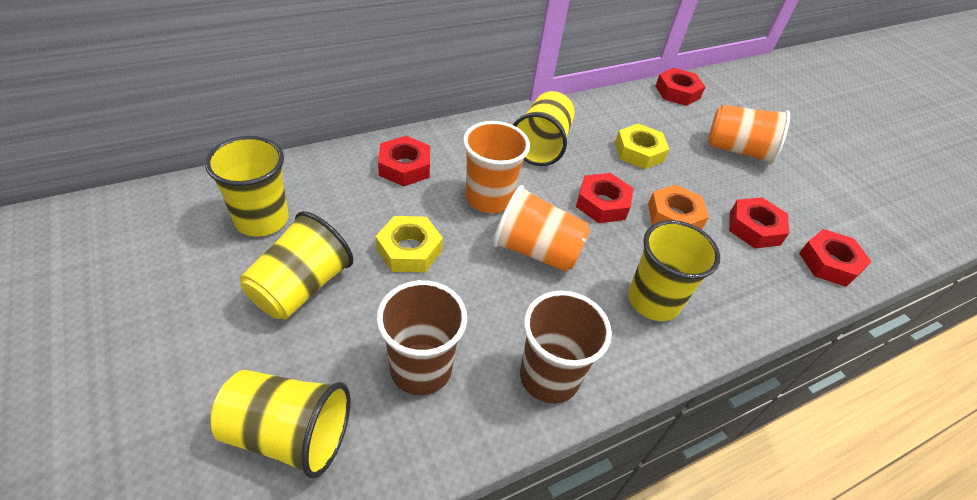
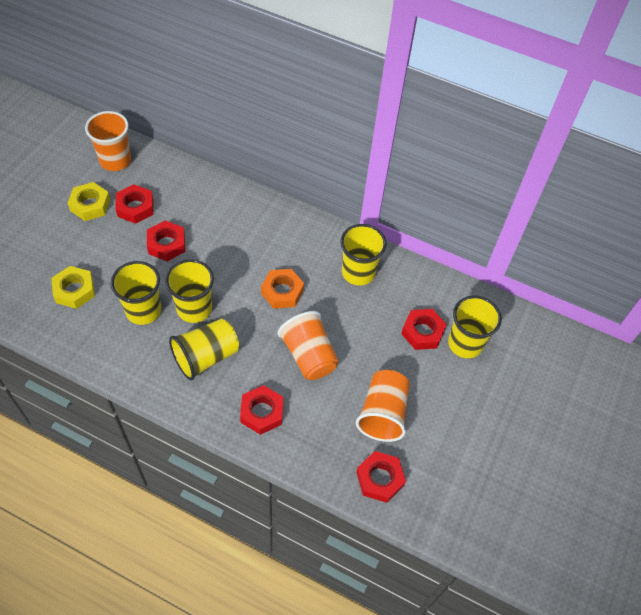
brown cup: 2 -> 0

